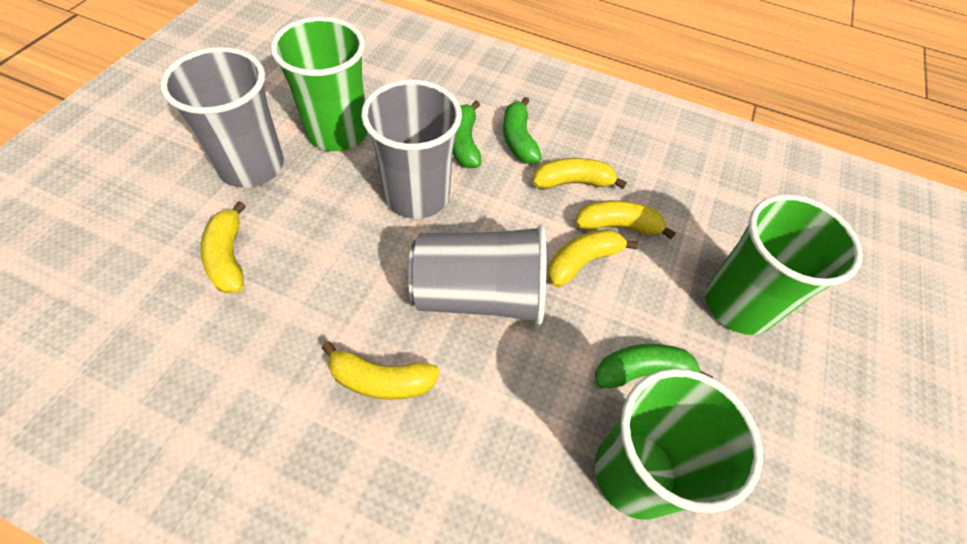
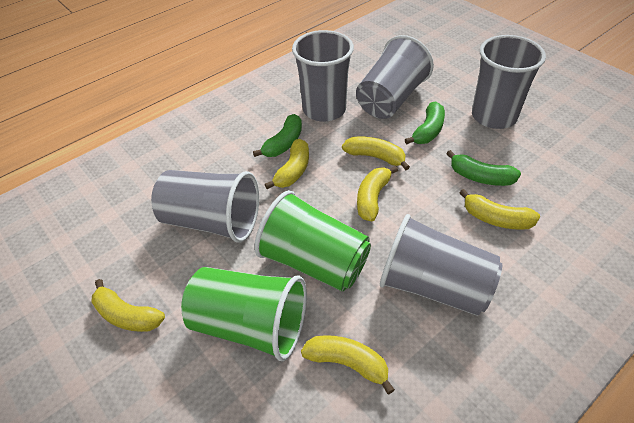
green cup: 3 -> 2
grey cup: 3 -> 5
yellow banana: 5 -> 6

